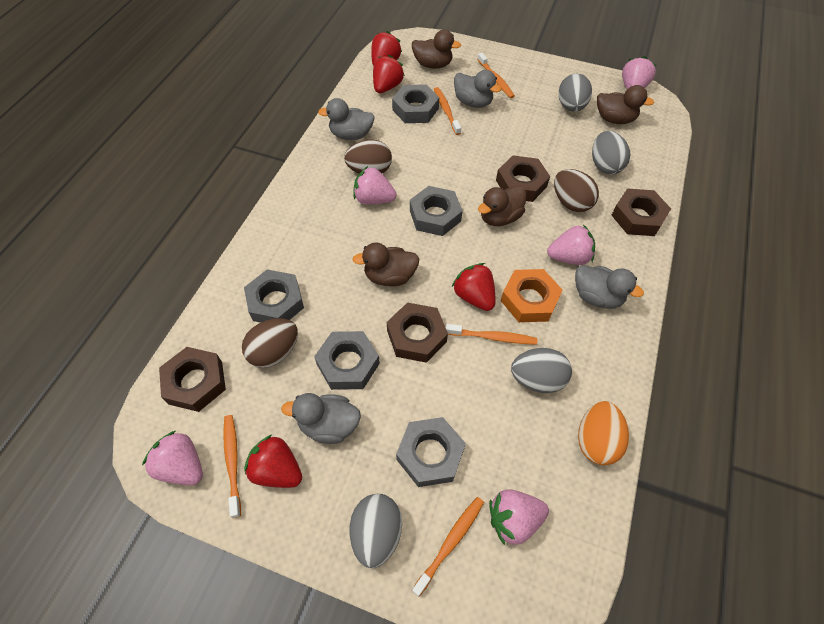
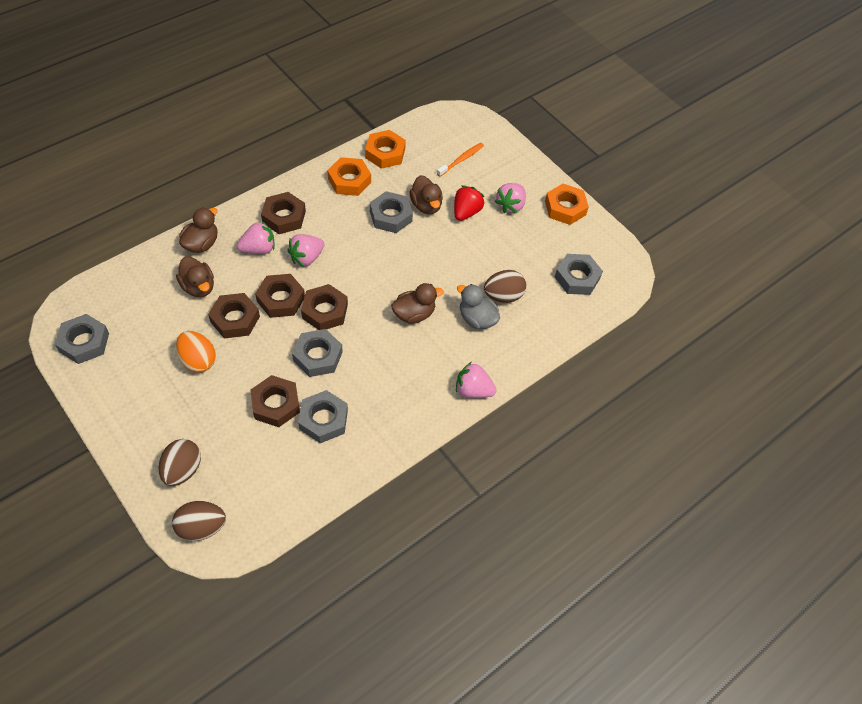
brown nut: 4 -> 5
grey duck: 4 -> 1
grey egg: 4 -> 0
orange nut: 1 -> 3
orange toothbrush: 5 -> 1
pink strawberry: 5 -> 4
red strawberry: 4 -> 1

